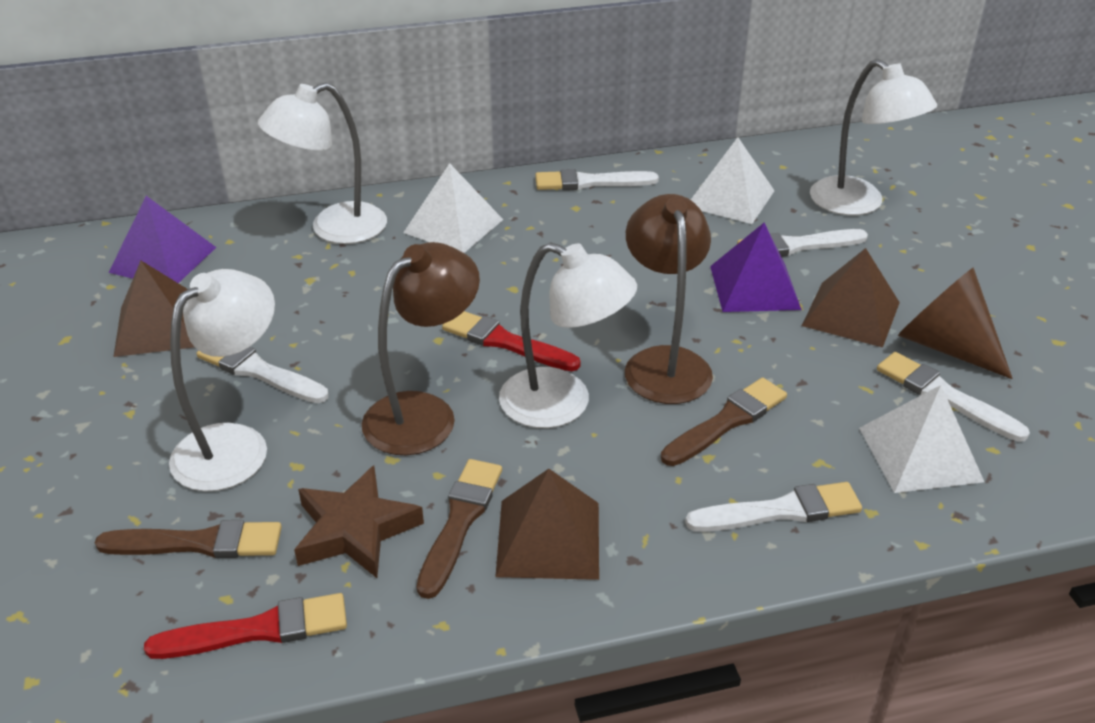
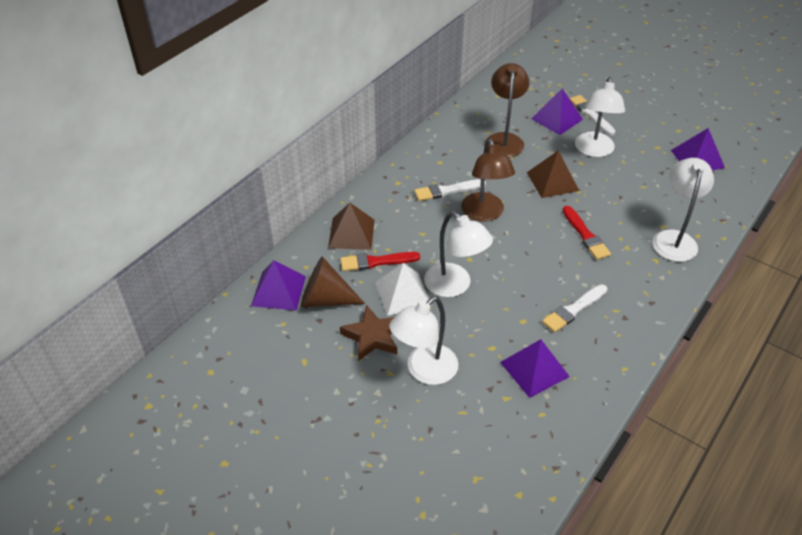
brown brush: 3 -> 0
brown pyramid: 3 -> 2
purple pyramid: 2 -> 4
white brush: 5 -> 3
white pyramid: 3 -> 1

